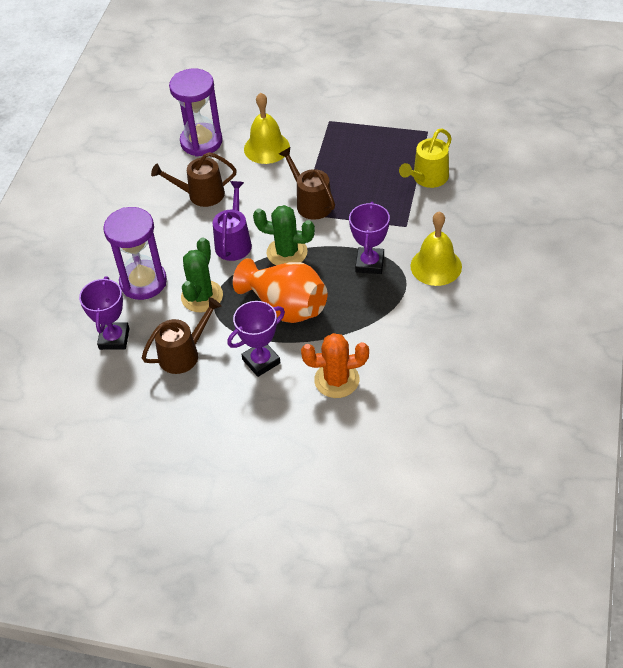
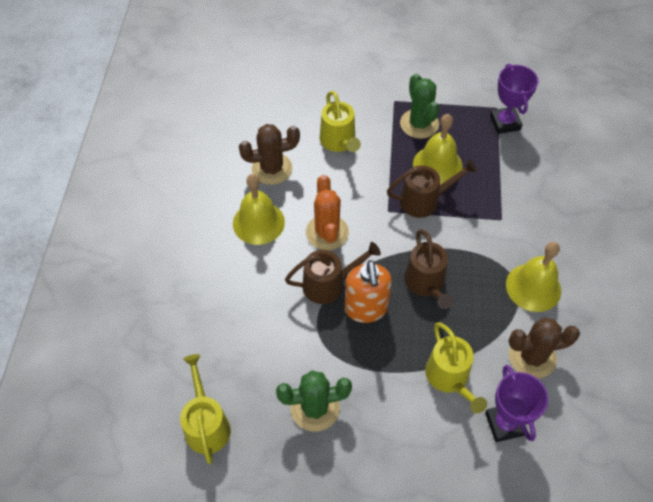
brown cactus: 0 -> 2
orange soap dispenser: 0 -> 1
orange vase: 1 -> 0
purple hourglass: 2 -> 0
purple trophy: 3 -> 2
purple watering can: 1 -> 0
yellow bell: 2 -> 3
yellow watering can: 1 -> 3

